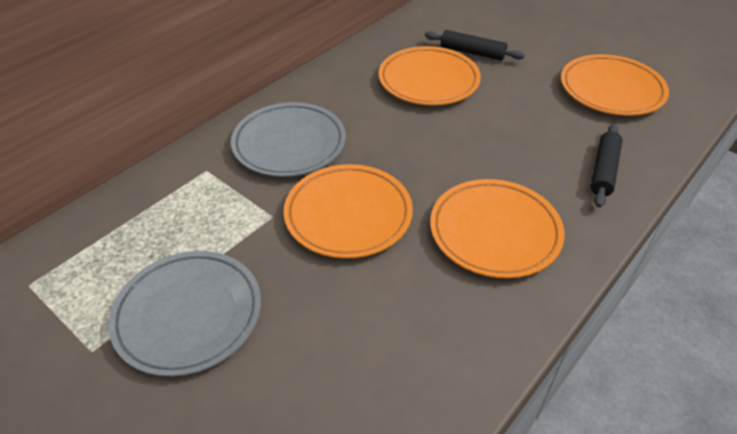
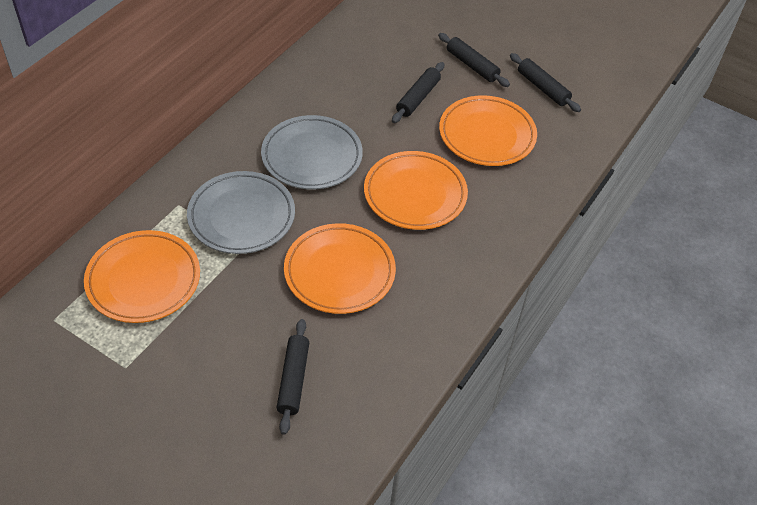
black rolling pin: 2 -> 4

